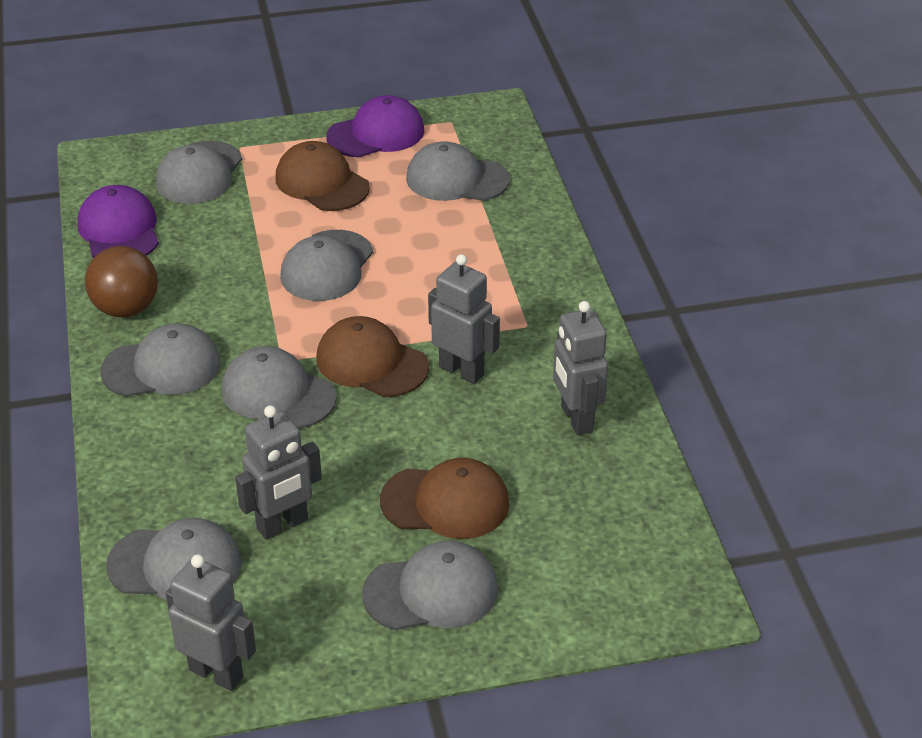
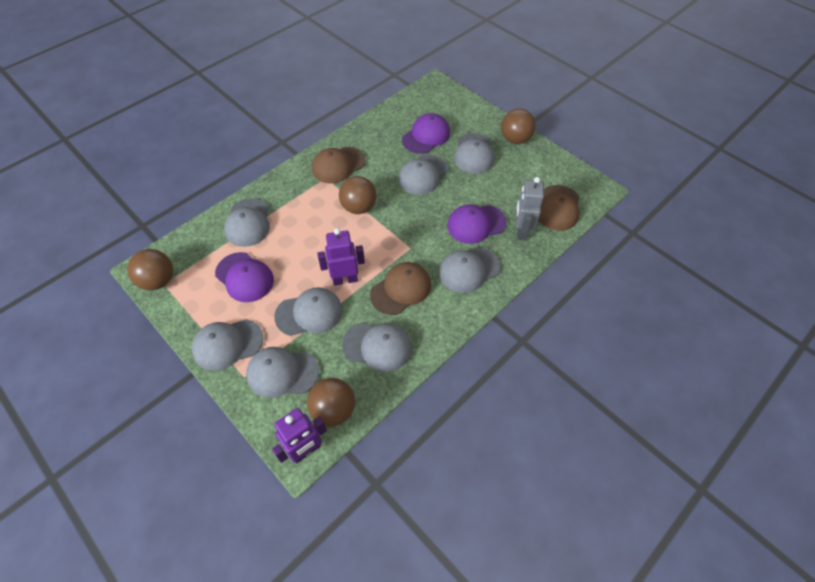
brown ball: 1 -> 4
grey cap: 7 -> 8
grey robot: 4 -> 1
purple cap: 2 -> 3
purple robot: 0 -> 2

